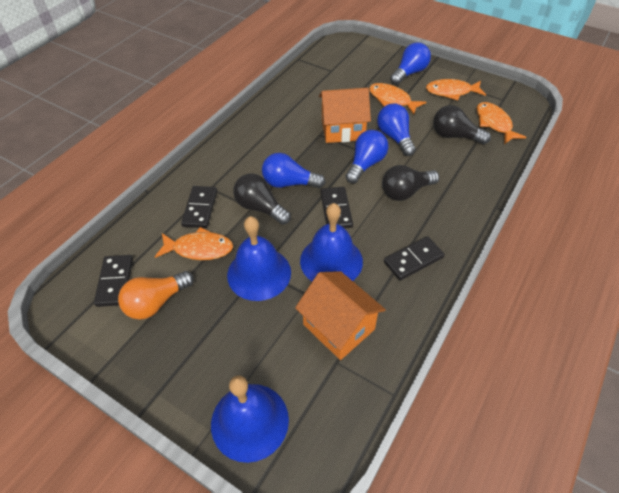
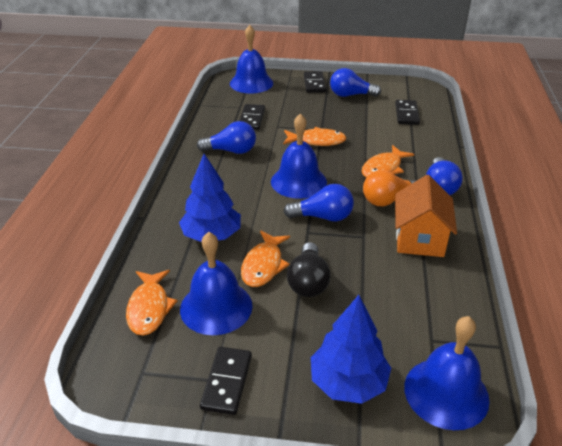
black light bulb: 3 -> 1
blue bell: 3 -> 4
blue tree: 0 -> 2
orange house: 2 -> 1

